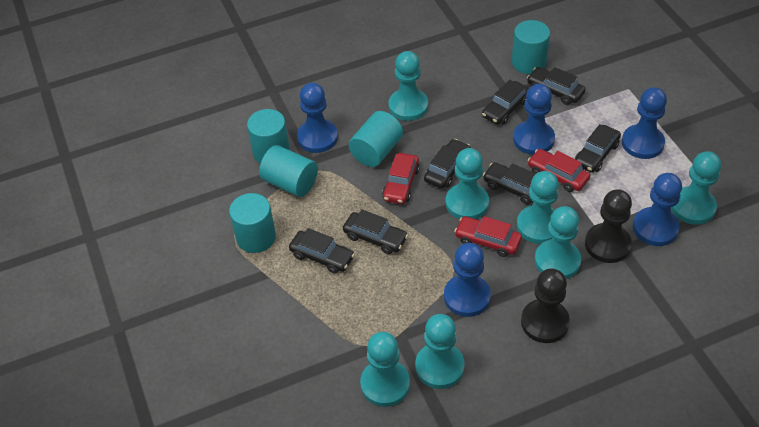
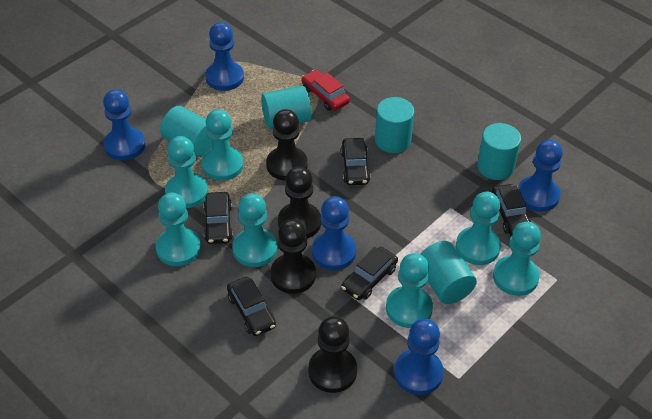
black car: 7 -> 5
black pawn: 2 -> 4
red car: 3 -> 1

